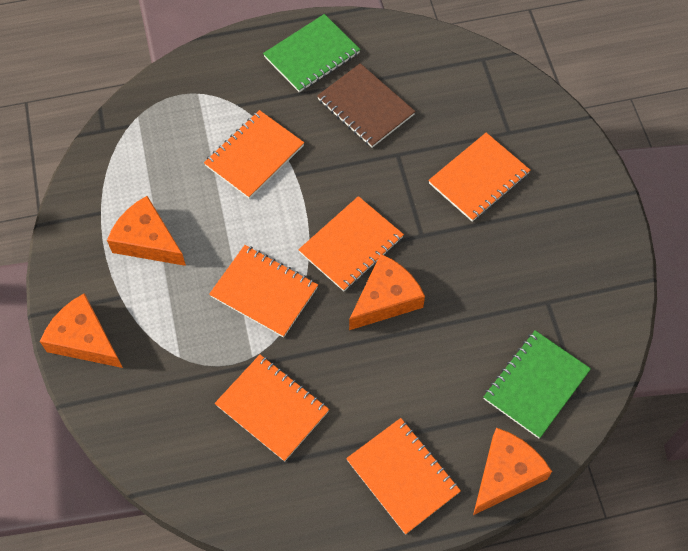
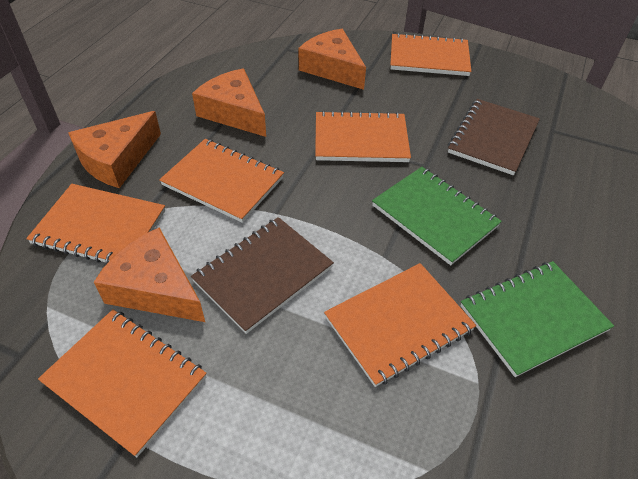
brown notebook: 1 -> 2

